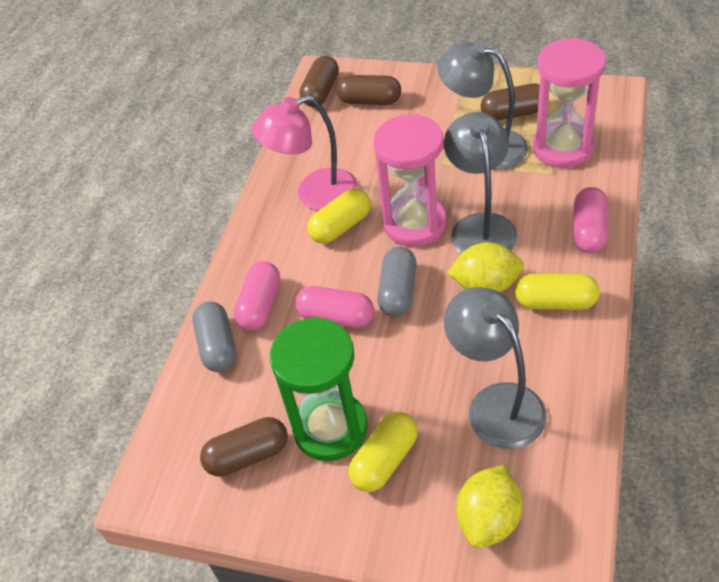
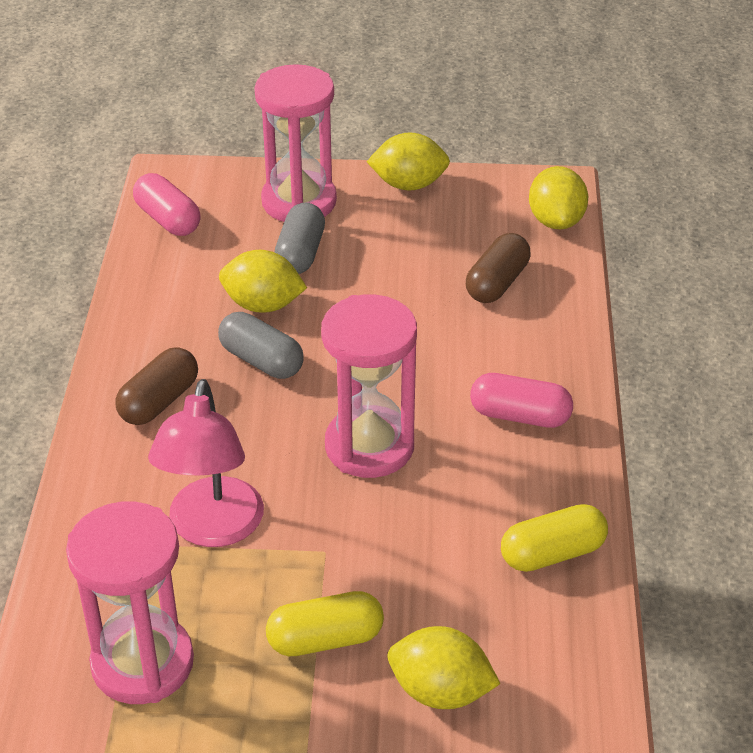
brown capsule: 4 -> 2
green hourglass: 1 -> 0
grey lamp: 3 -> 0
pink capsule: 3 -> 2
pink hourglass: 2 -> 3
yellow capsule: 3 -> 2
yellow lemon: 2 -> 4

